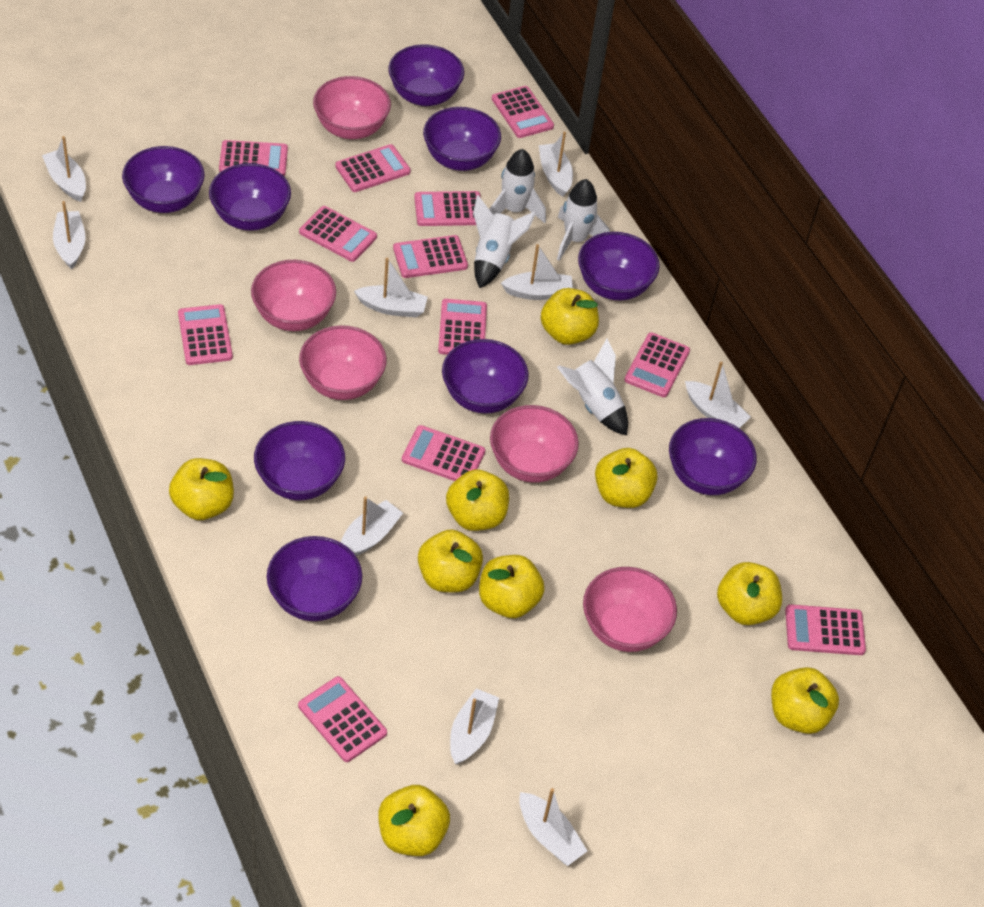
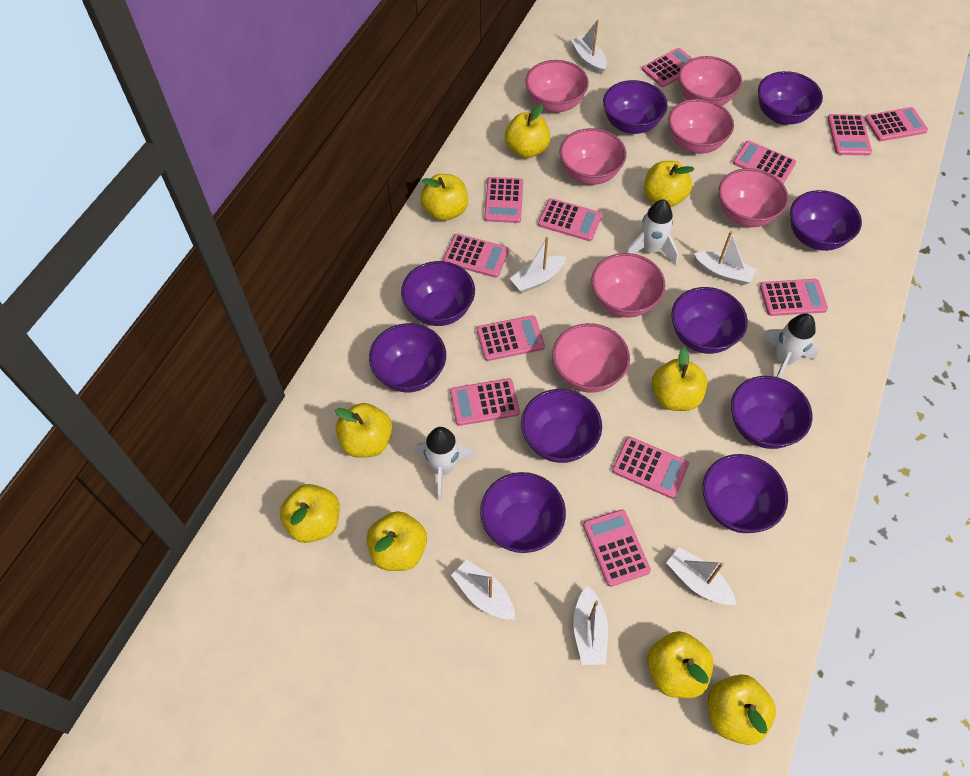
pink bowl: 5 -> 7
purple bowl: 9 -> 10
white boat: 9 -> 6
white rocket: 4 -> 3

